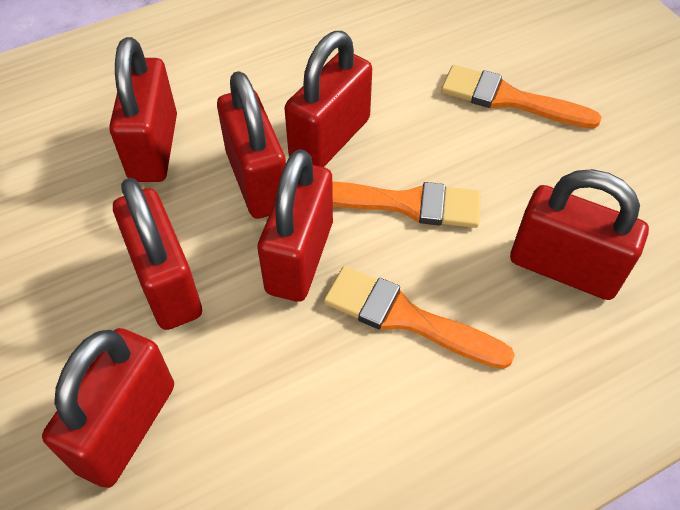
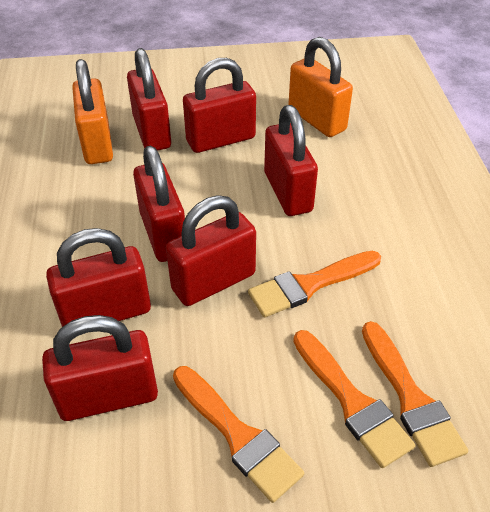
orange brush: 3 -> 4
orange padlock: 0 -> 2

